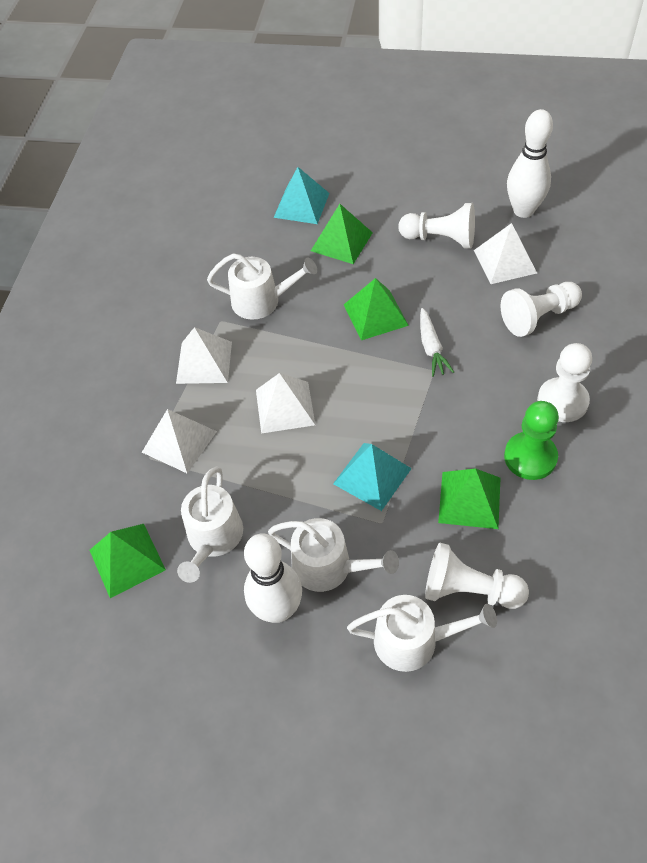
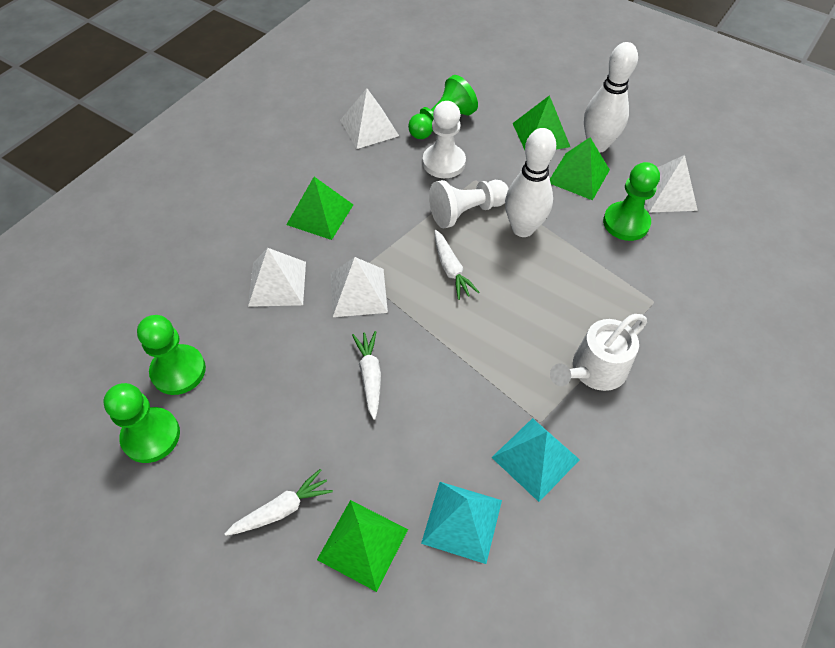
green pawn: 1 -> 4
white carrot: 1 -> 3
white pawn: 4 -> 2
white watering can: 4 -> 1

